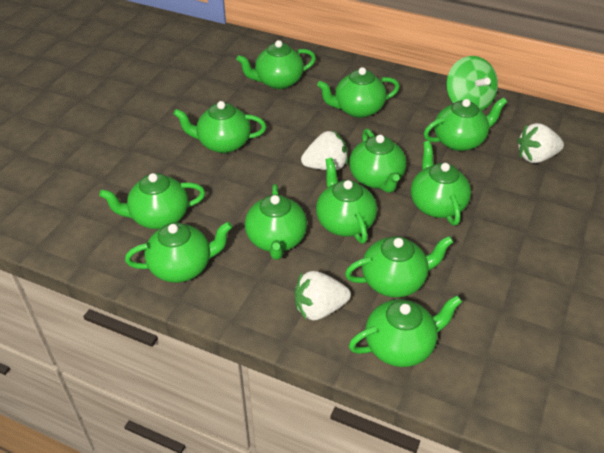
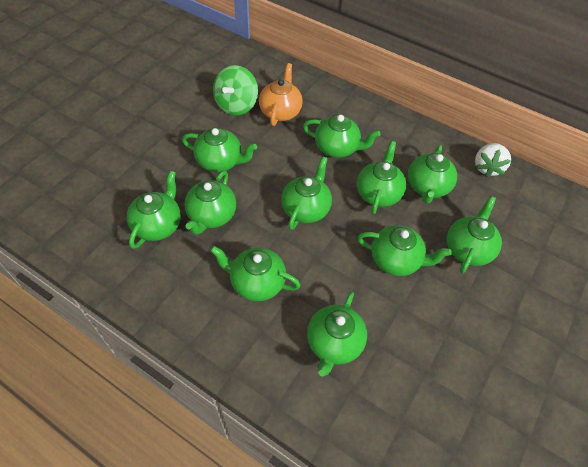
green teapot: 12 -> 11
orange teapot: 0 -> 1
white strawberry: 3 -> 1

